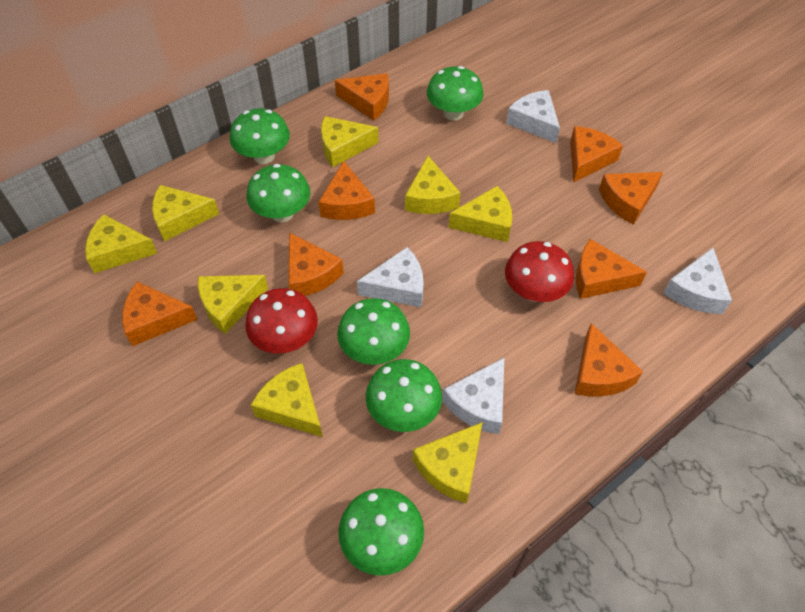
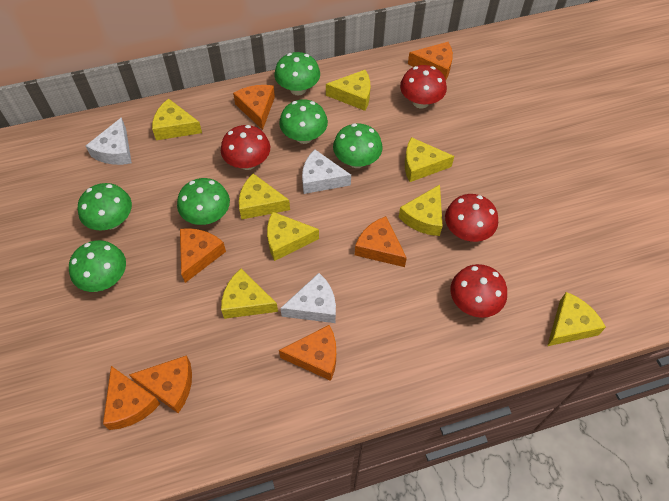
orange cheese: 8 -> 7
red mushroom: 2 -> 4
white cheese: 4 -> 3

